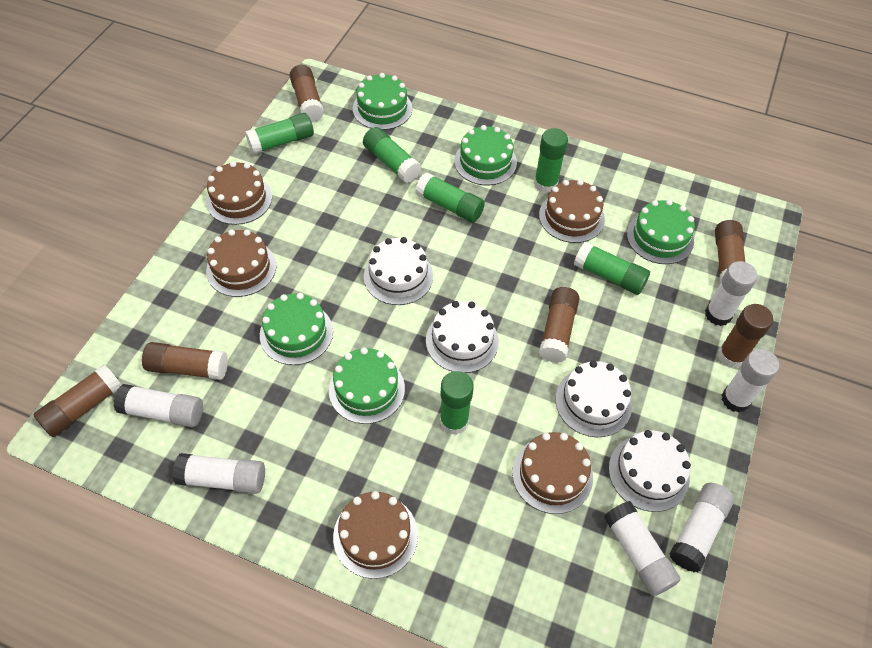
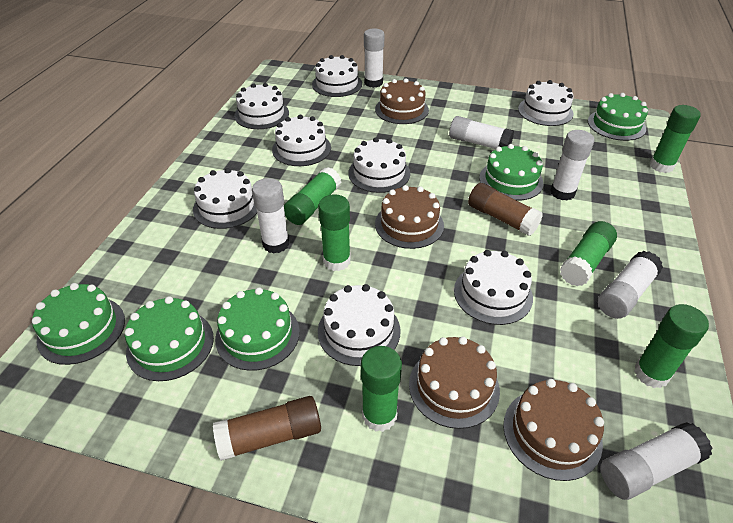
brown cake: 5 -> 4
brown glue stick: 6 -> 2
white cake: 4 -> 8

